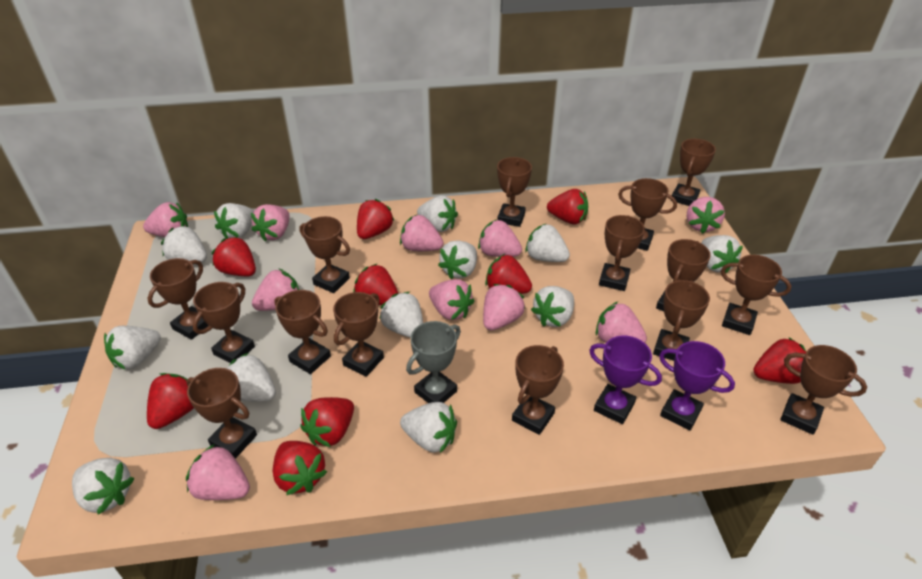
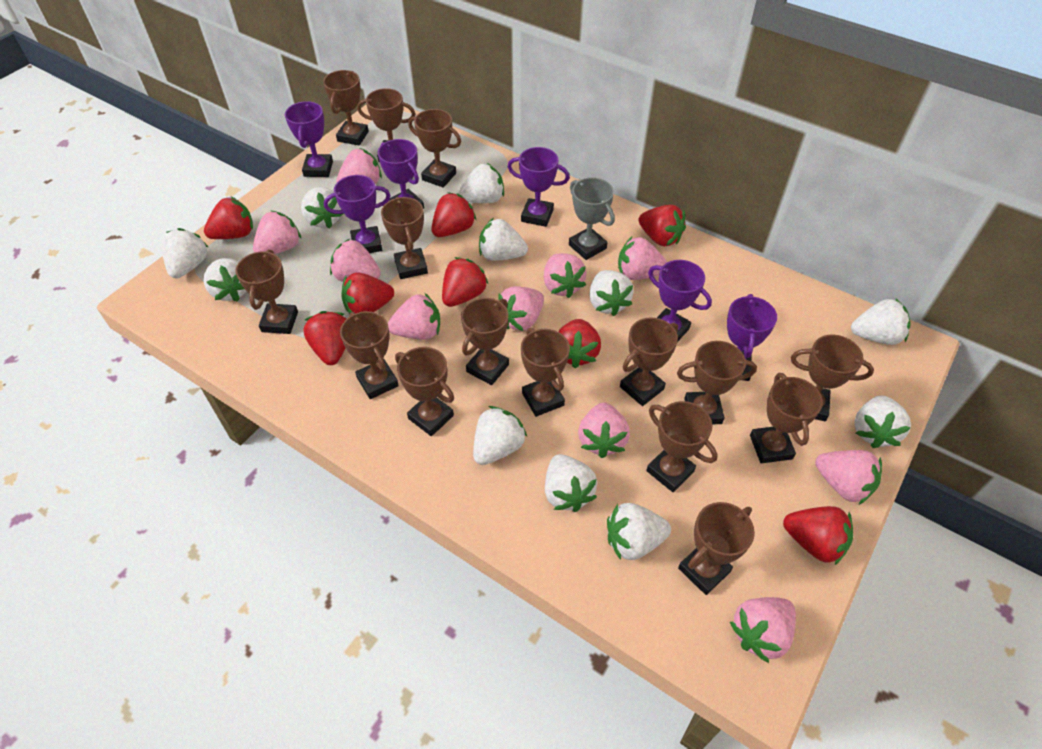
purple trophy: 2 -> 6
red strawberry: 9 -> 8
white strawberry: 12 -> 11

